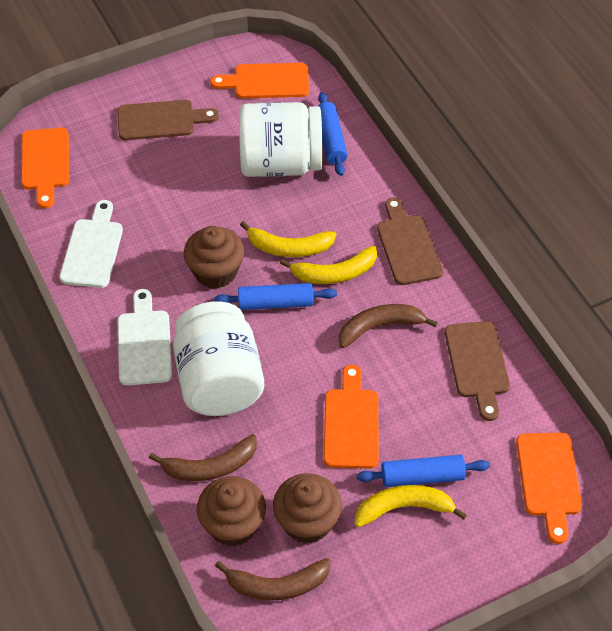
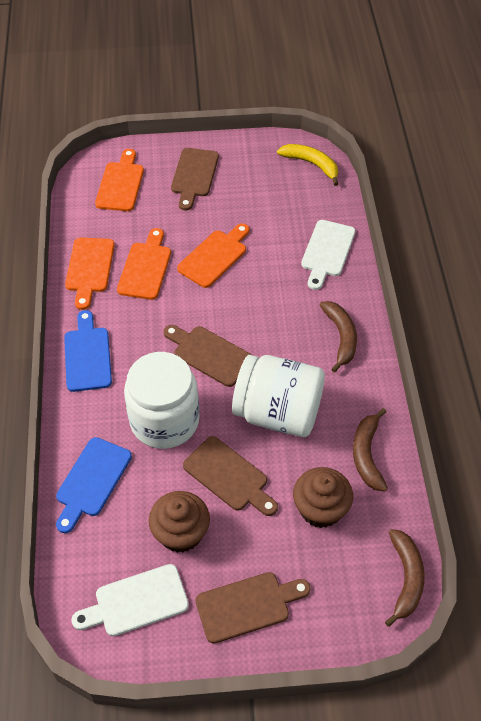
blue cutting board: 0 -> 2
blue rolling pin: 3 -> 0
brown cupcake: 3 -> 2
brown cutting board: 3 -> 4
yellow banana: 3 -> 1

